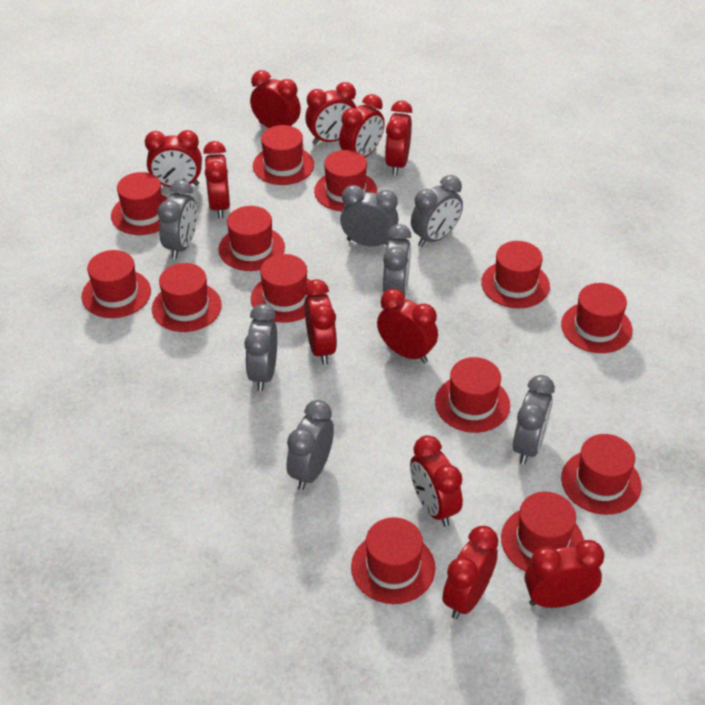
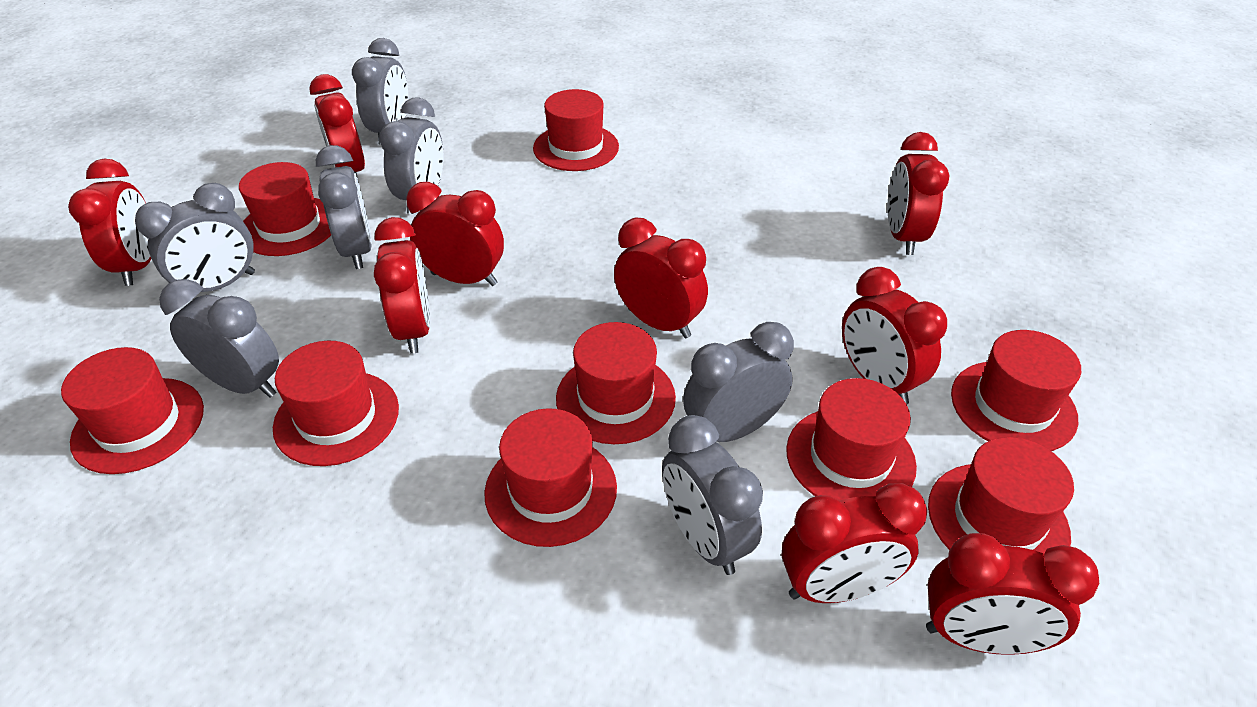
red clock: 11 -> 9
red hat: 13 -> 9

